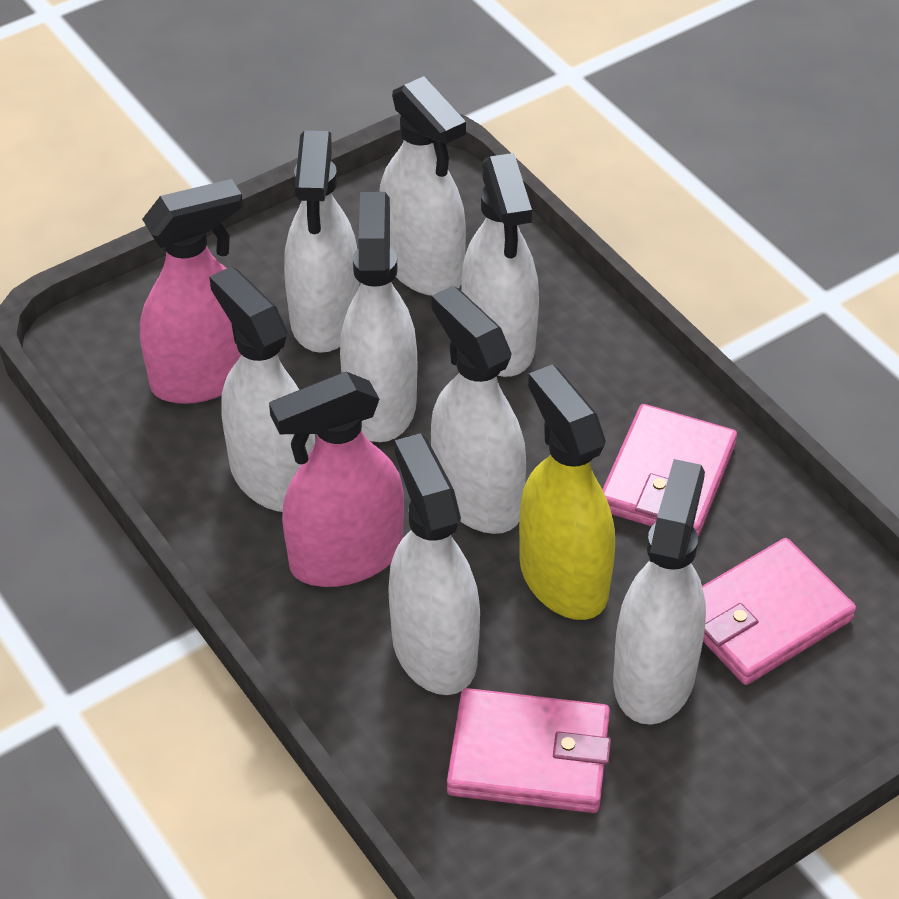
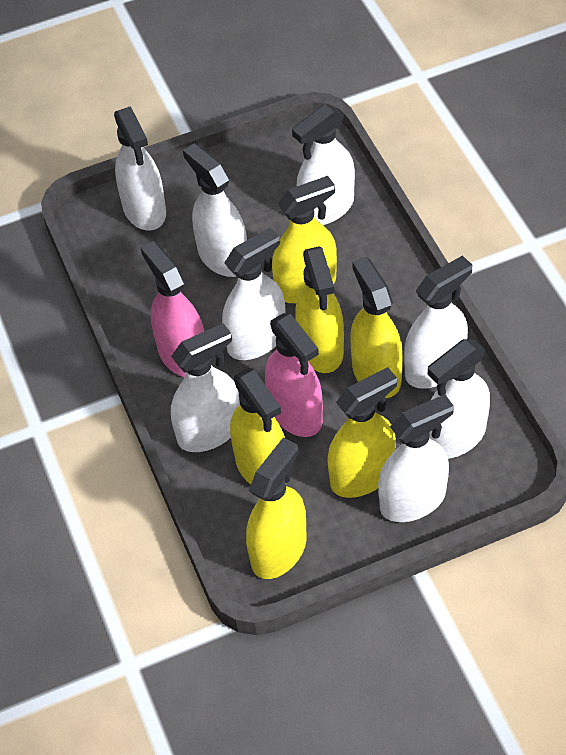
pink wallet: 3 -> 0
yellow spray bottle: 1 -> 6

